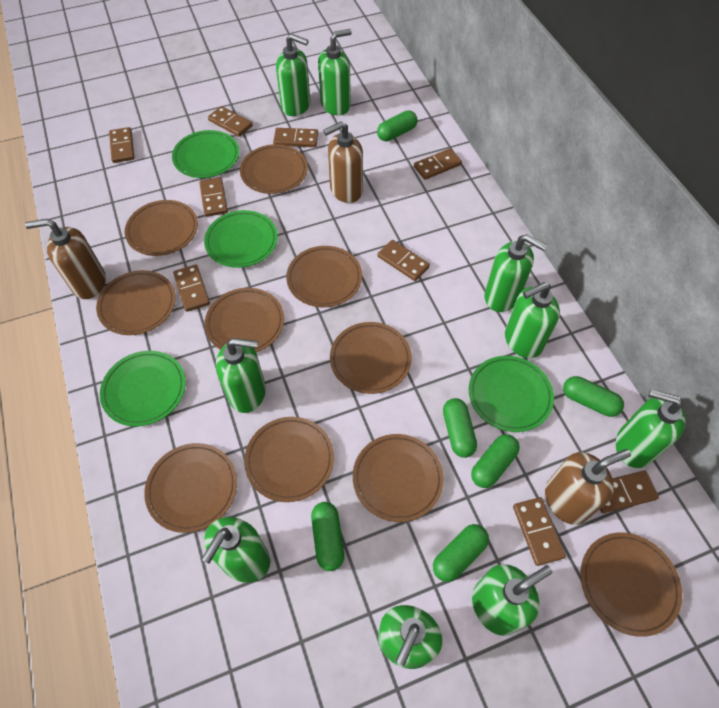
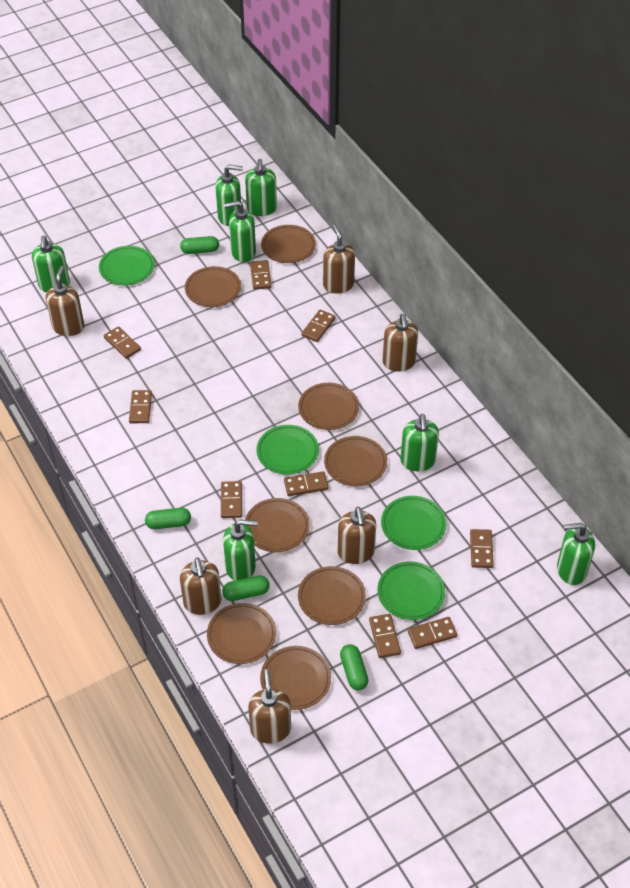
brown plate: 10 -> 8
brown soap dispenser: 3 -> 6
green capsule: 6 -> 4
green soap dispenser: 9 -> 7

